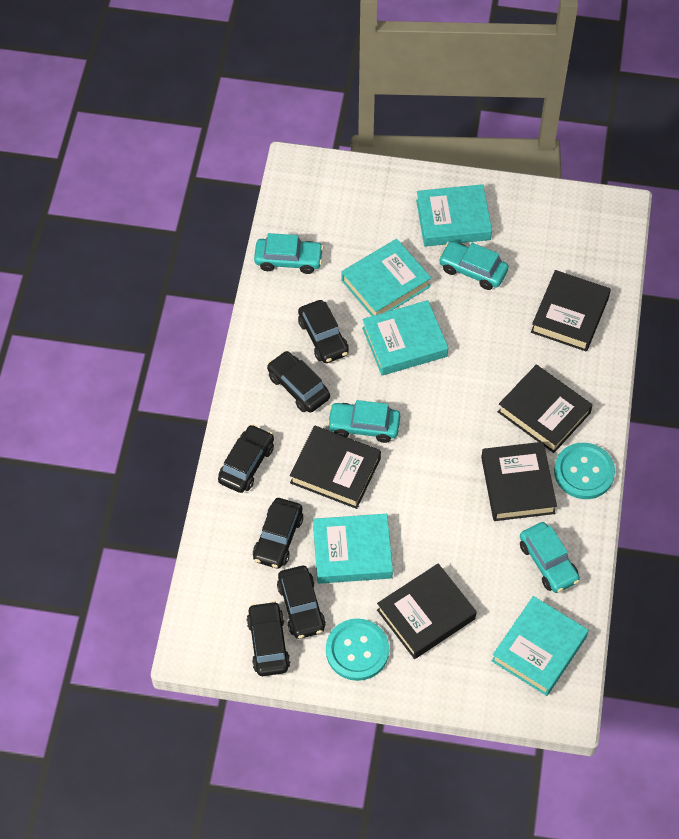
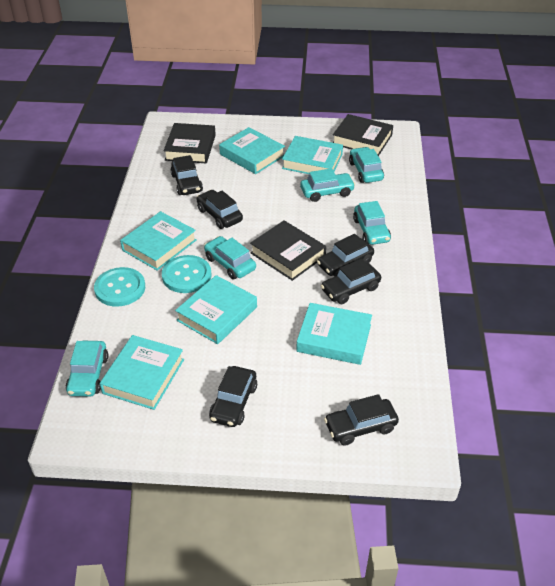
black book: 5 -> 3
turquoise book: 5 -> 6
turquoise car: 4 -> 5

